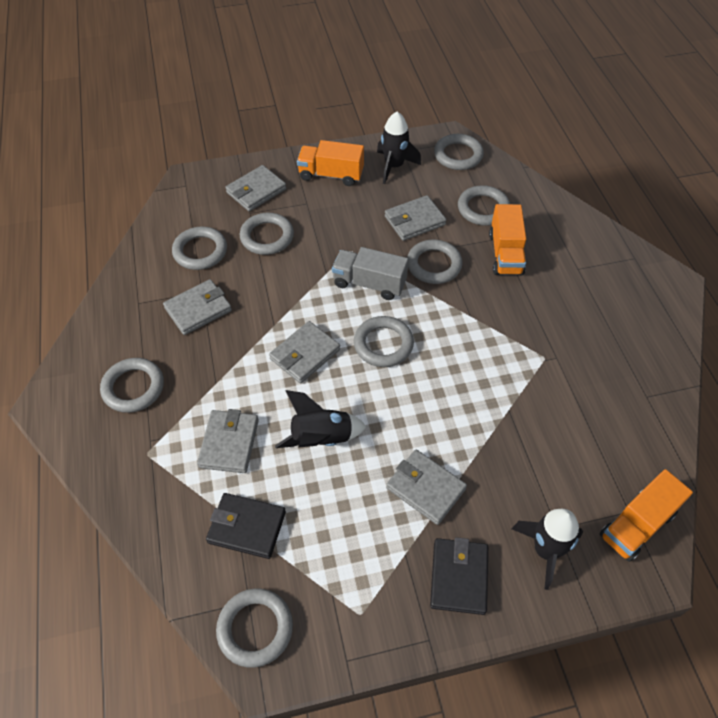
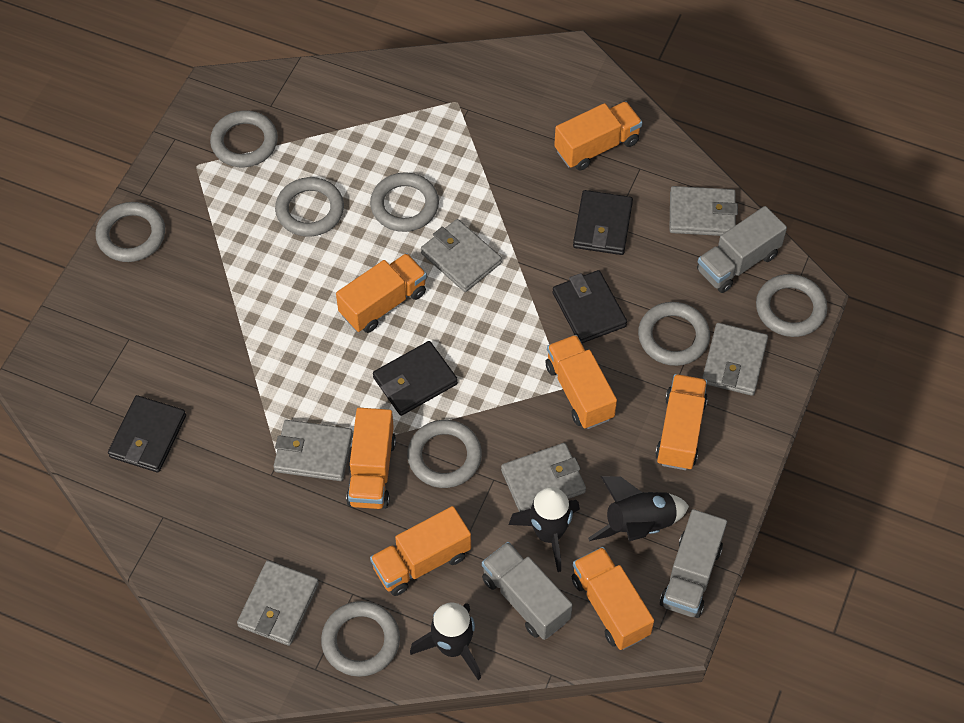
black wallet: 2 -> 4
grey truck: 1 -> 3
orange truck: 3 -> 7

